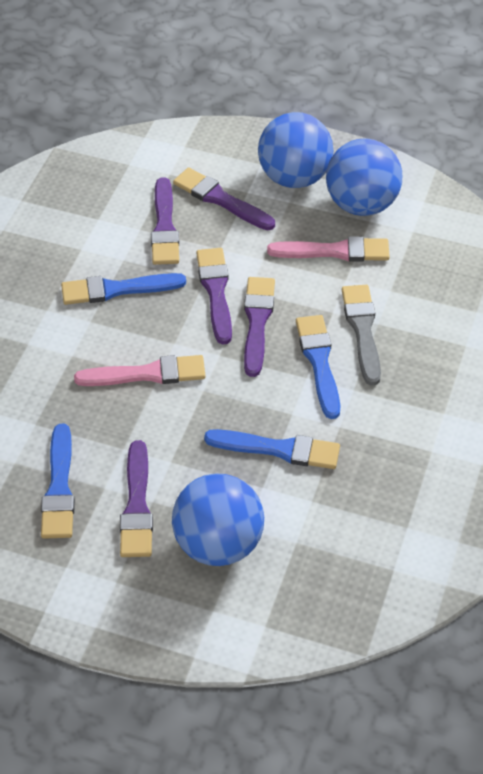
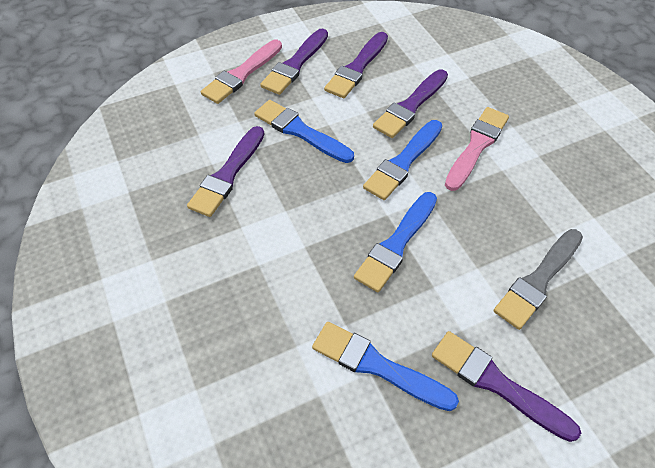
blue ball: 3 -> 0

